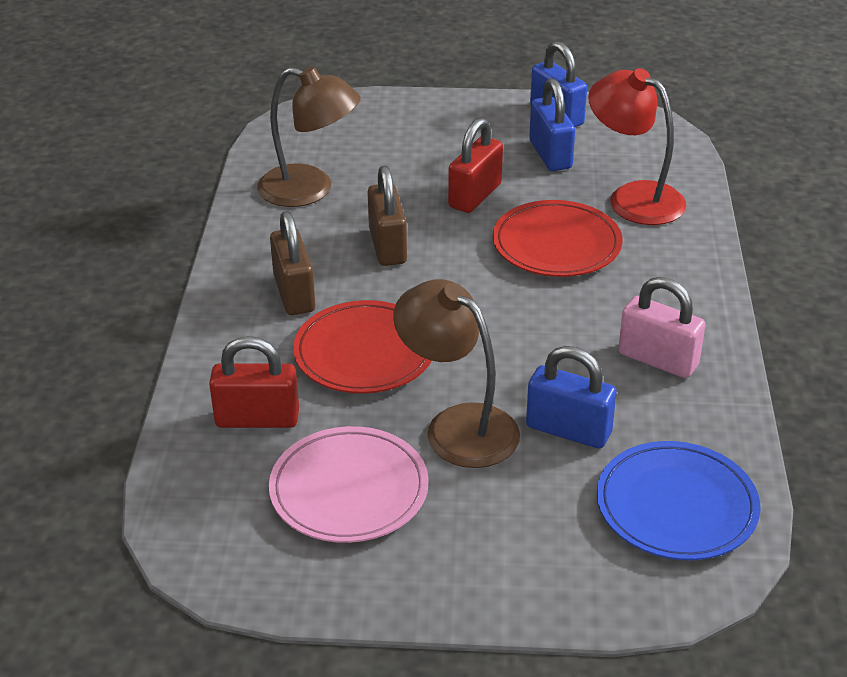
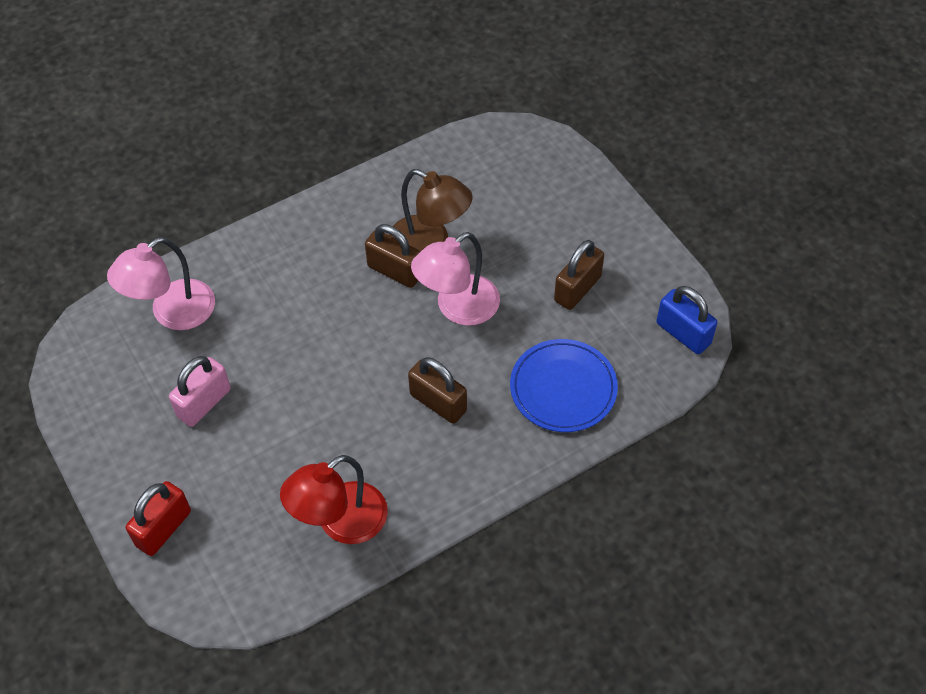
blue padlock: 3 -> 1
brown lamp: 2 -> 1
brown padlock: 2 -> 3
pink lamp: 0 -> 2
pink plate: 1 -> 0
red padlock: 2 -> 1
red plate: 2 -> 0

